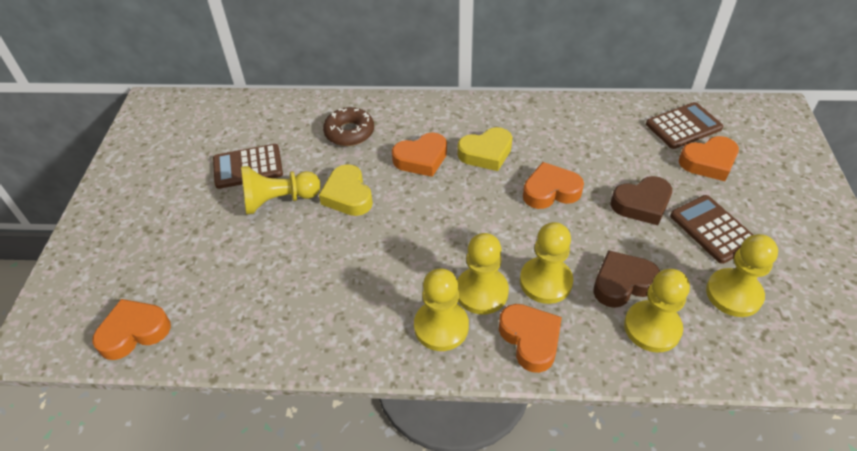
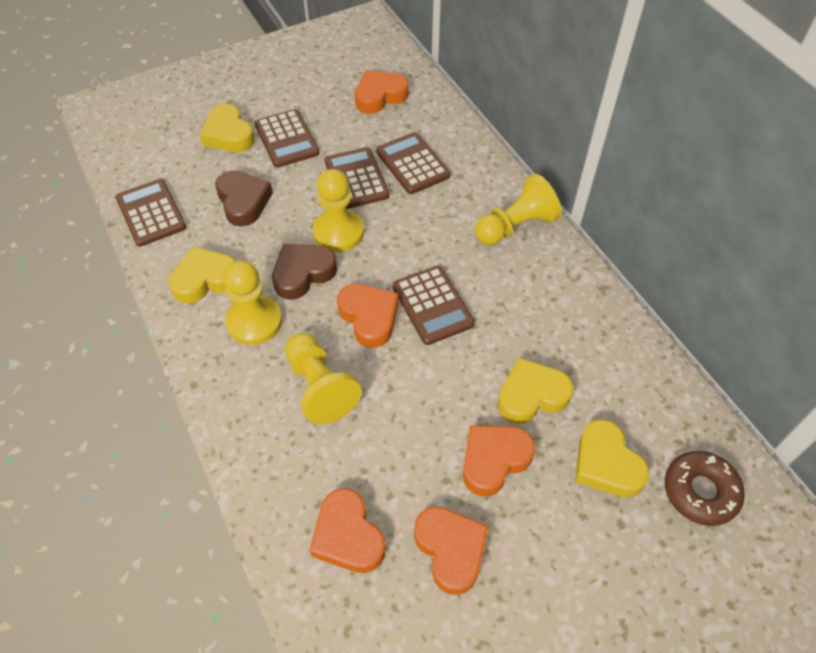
brown calculator: 3 -> 5
yellow heart: 2 -> 4
yellow pawn: 6 -> 4

